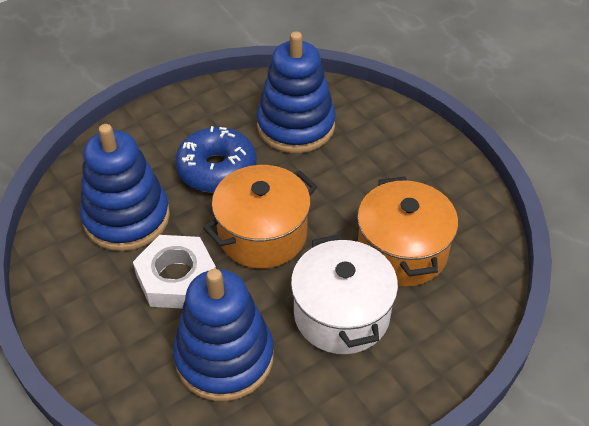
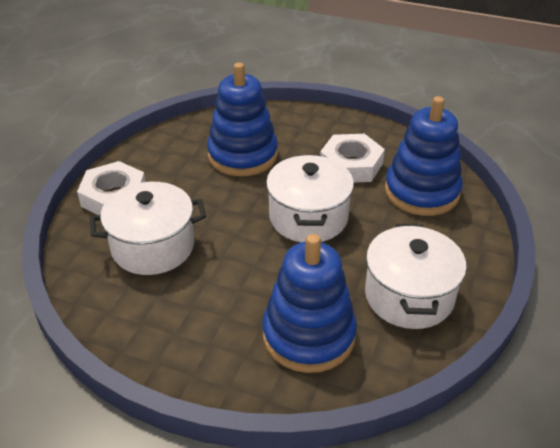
blue donut: 1 -> 0
orange pot: 2 -> 0
white nut: 1 -> 2
white pot: 1 -> 3

